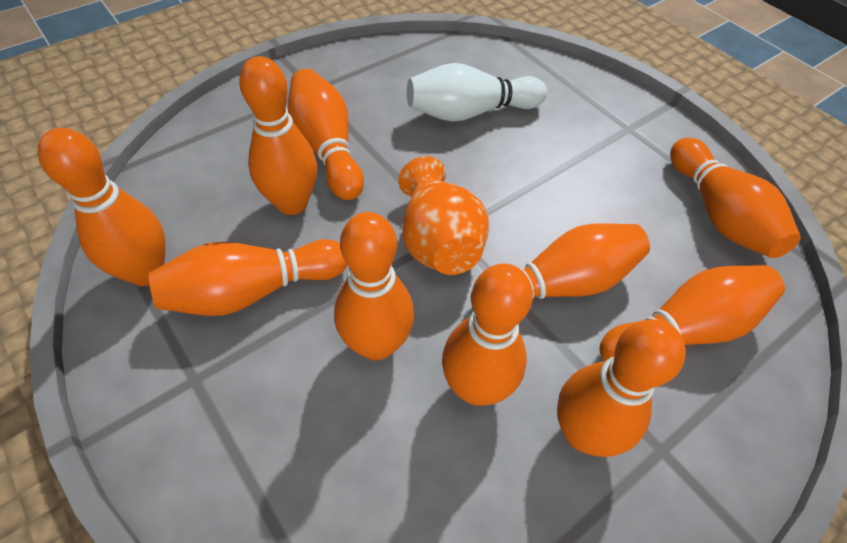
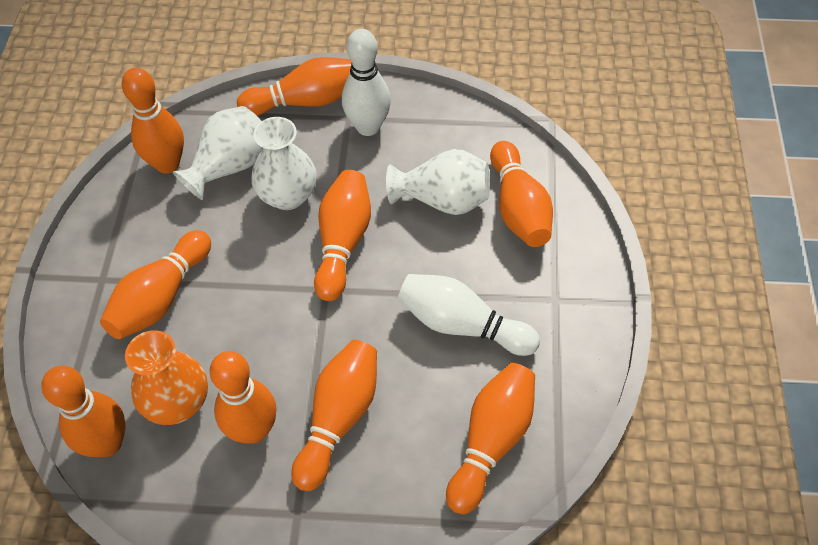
orange bowling pin: 10 -> 9
white bowling pin: 1 -> 2
white vase: 0 -> 3

